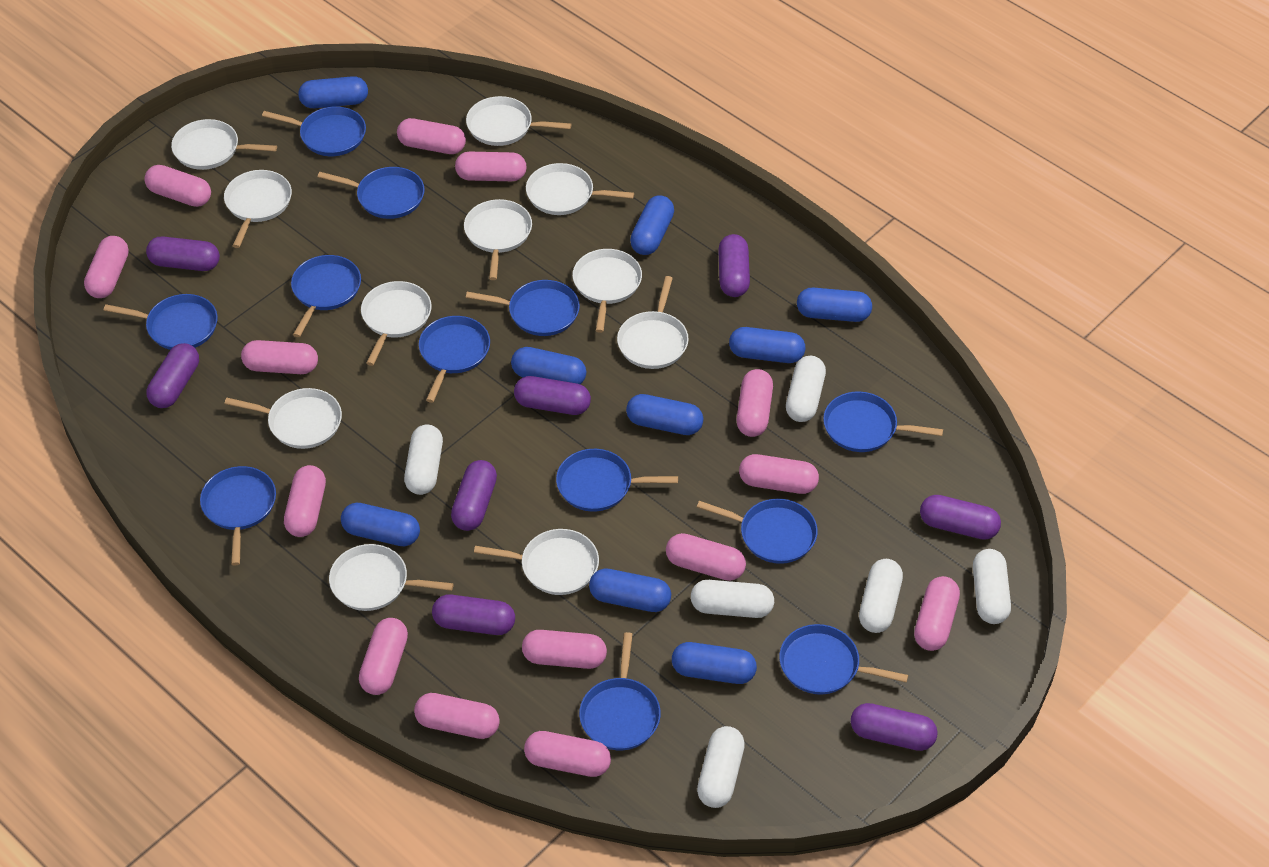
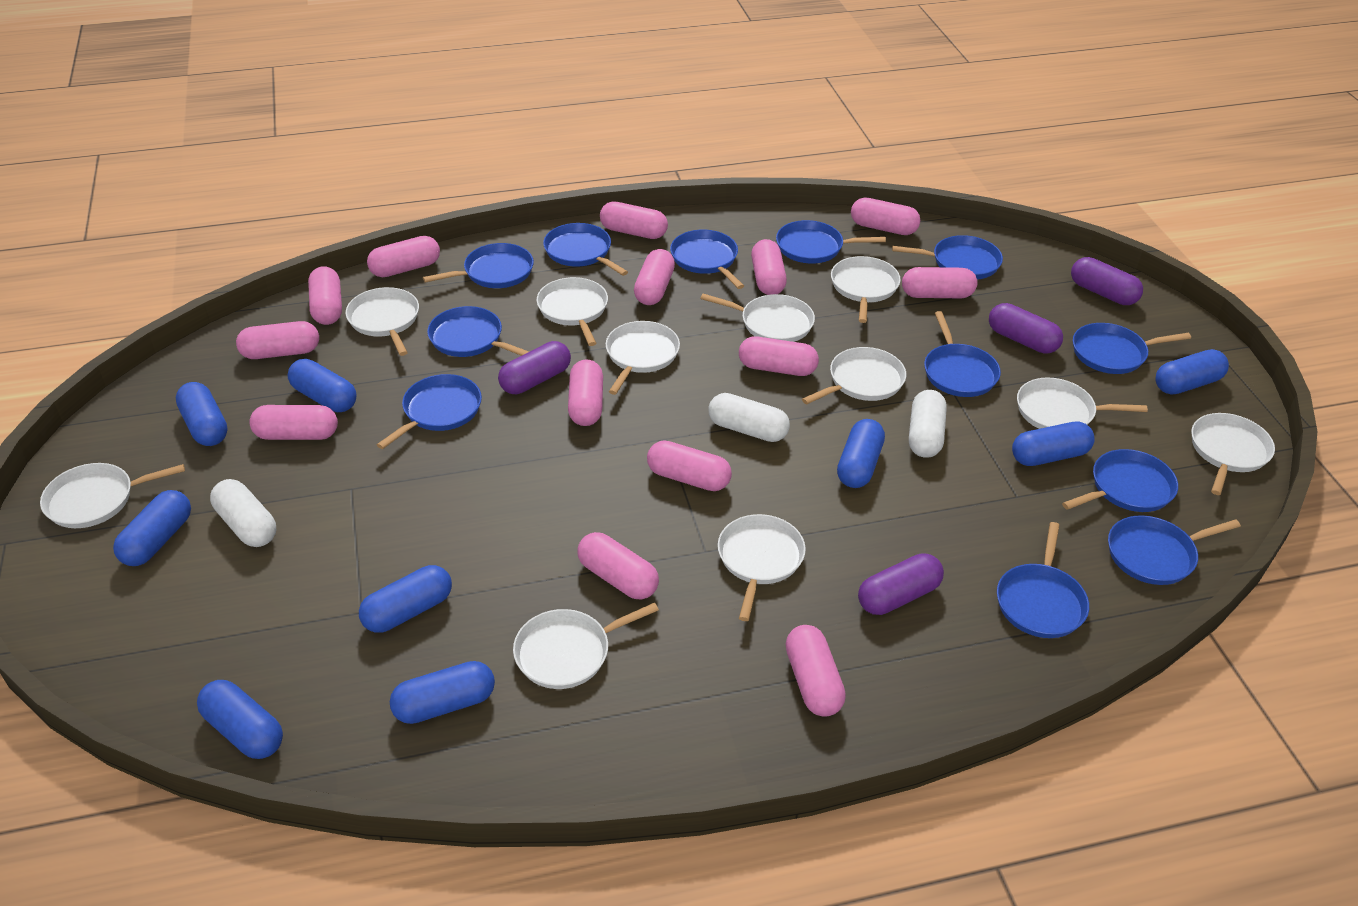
purple capsule: 8 -> 4
white capsule: 6 -> 3

